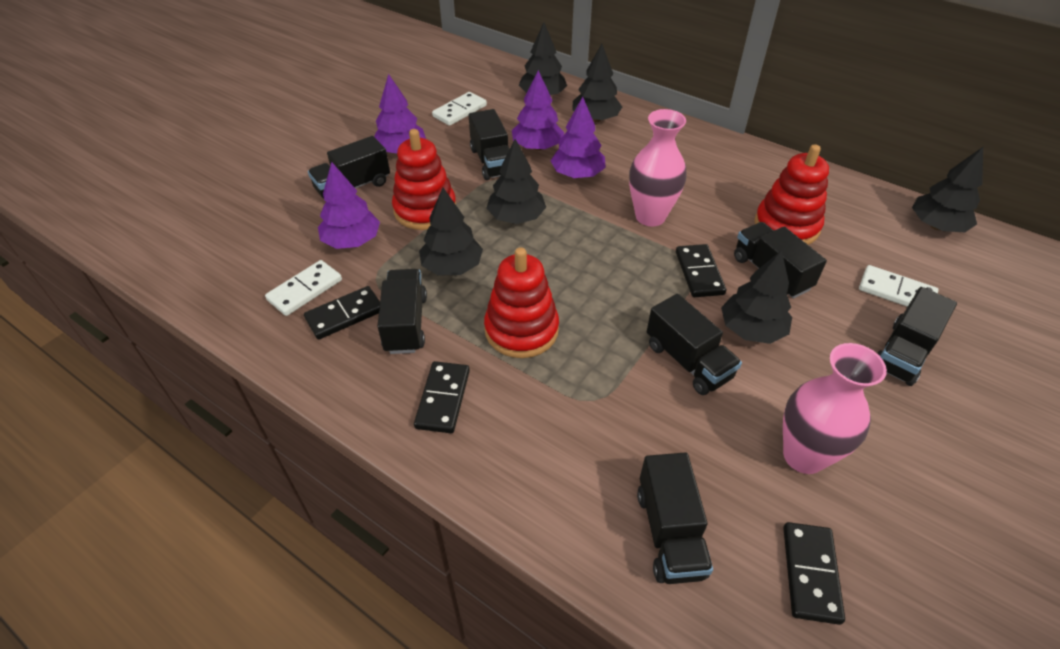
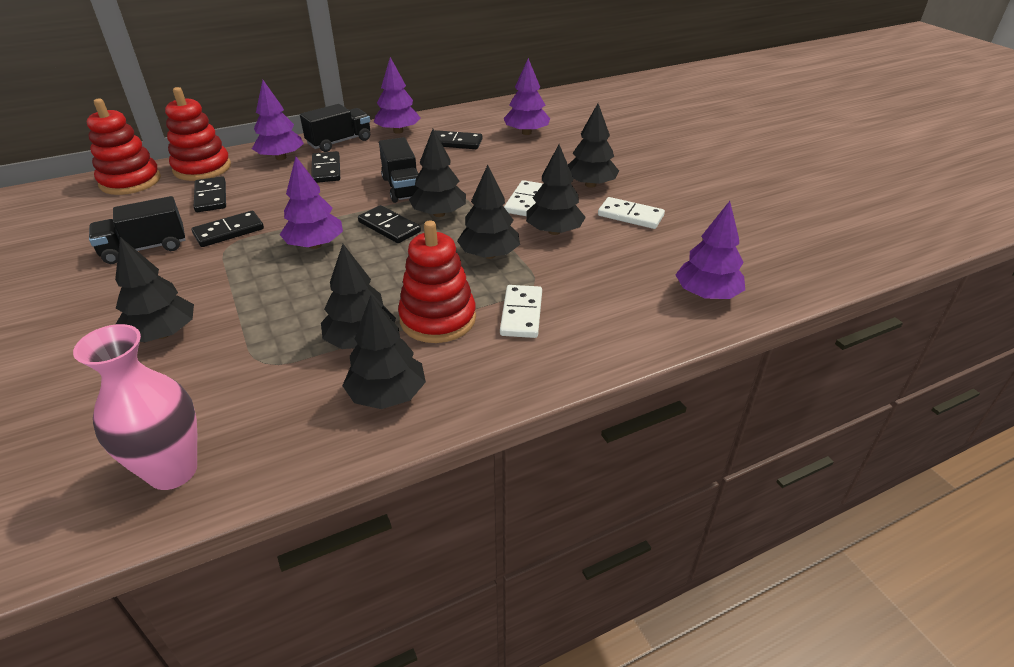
black domino: 4 -> 5
black tree: 6 -> 7
black truck: 7 -> 3
pink vase: 2 -> 1
purple tree: 4 -> 5

